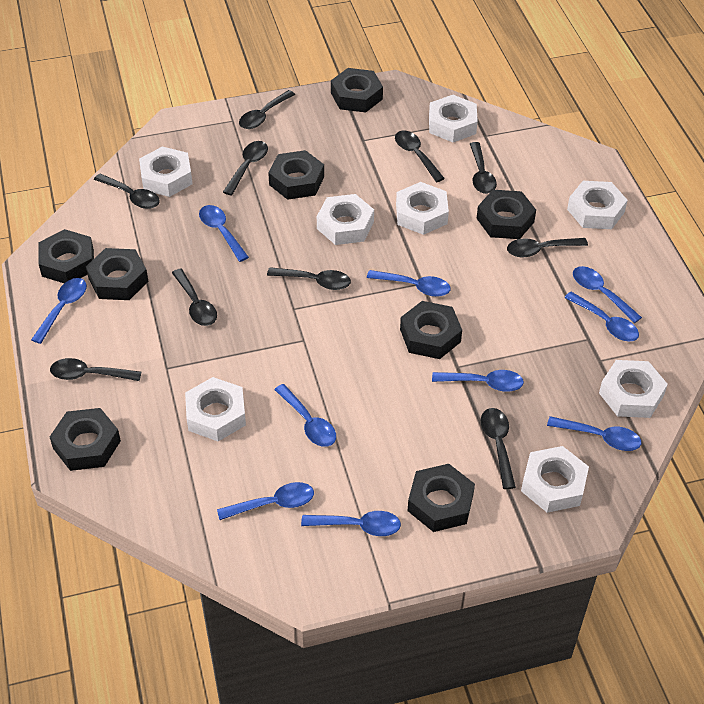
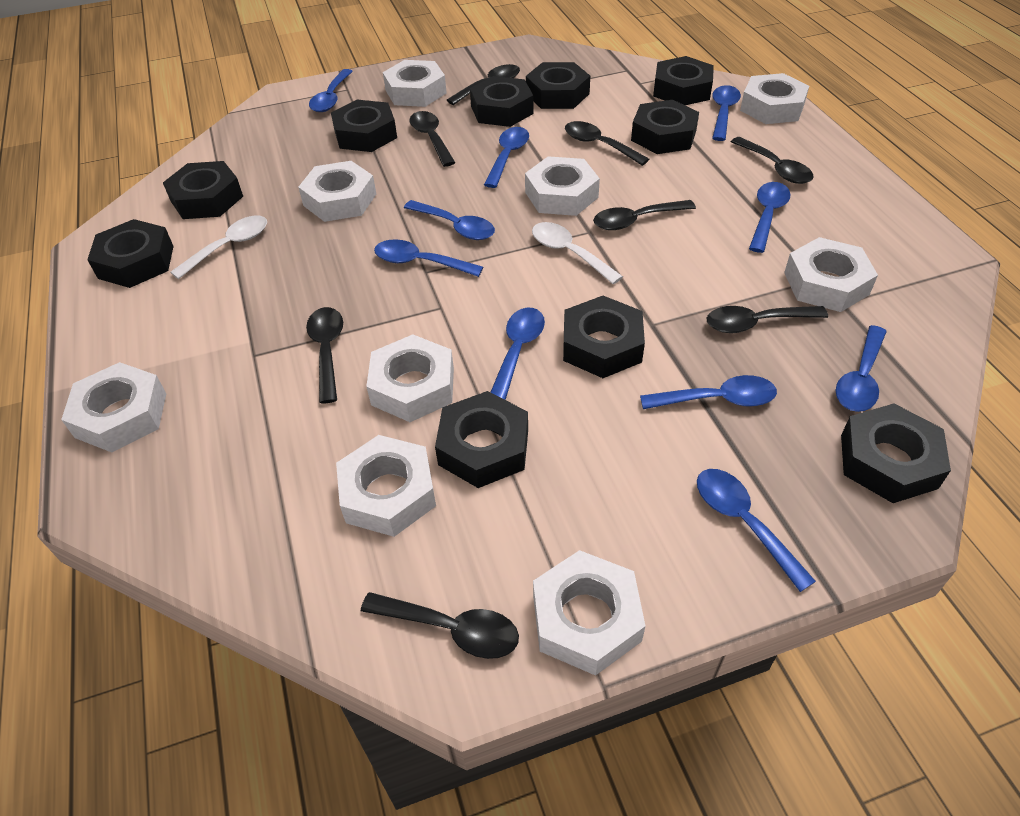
black nut: 8 -> 10
black spoon: 10 -> 8
white nut: 8 -> 9
white spoon: 0 -> 2

